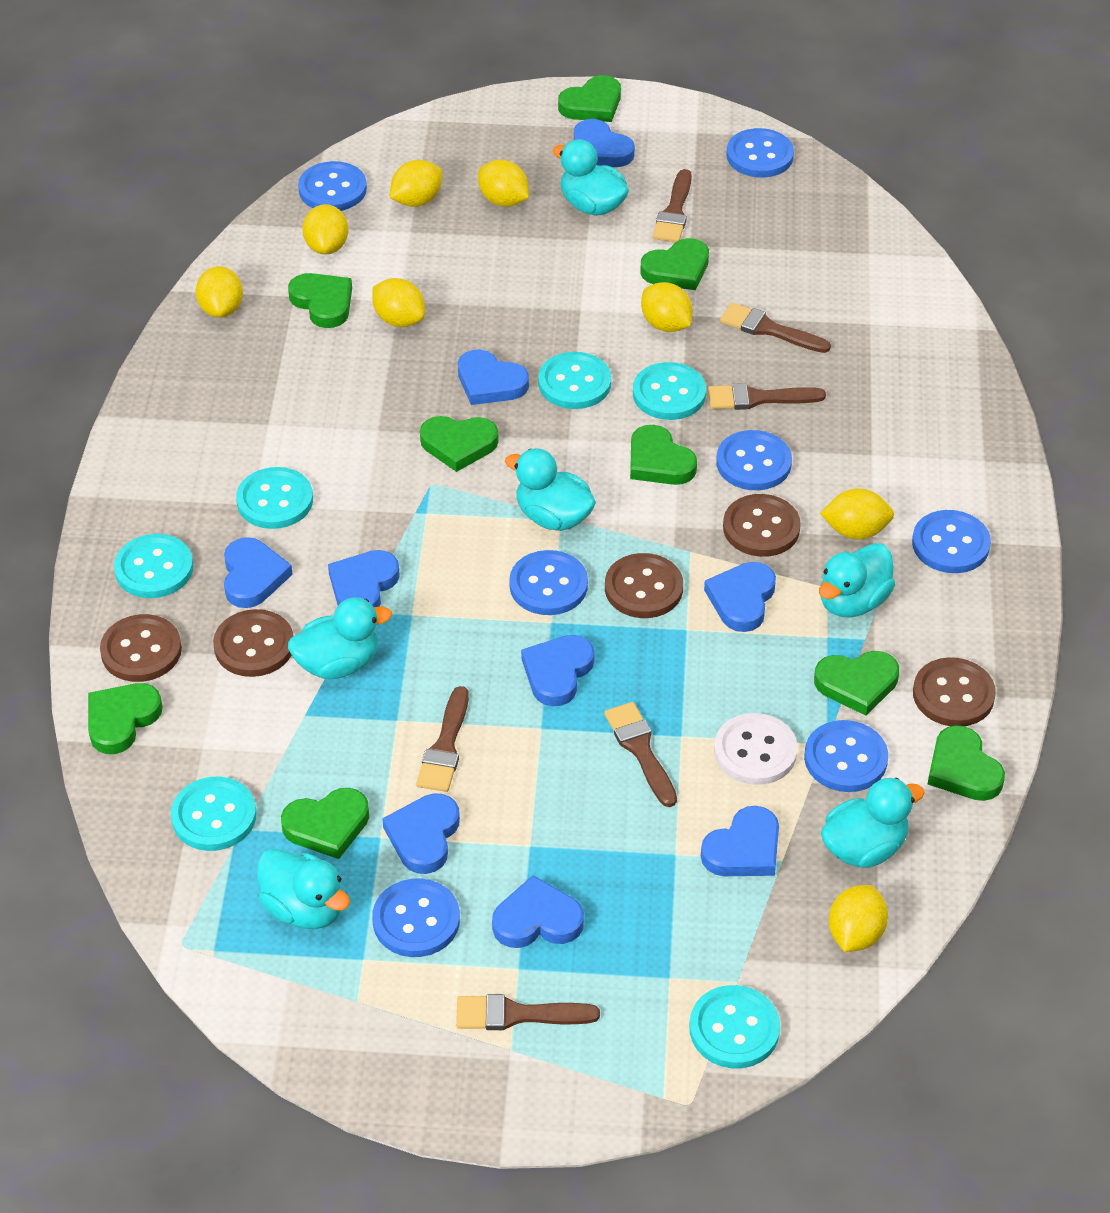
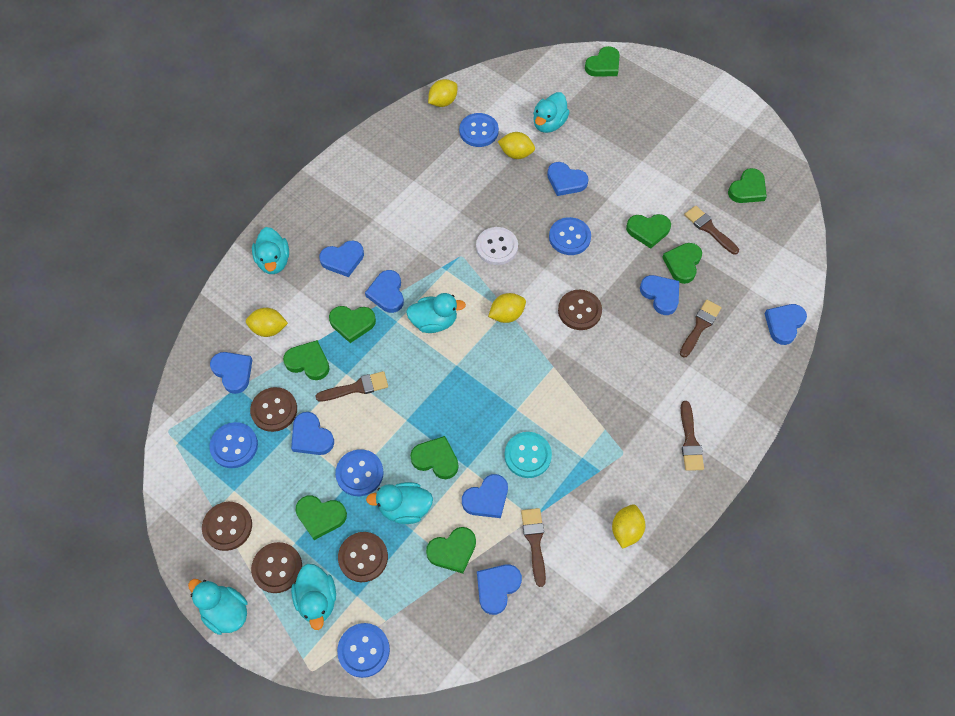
blue button: 7 -> 5
brown brush: 6 -> 5
turquoise button: 6 -> 1
yellow lemon: 8 -> 5

